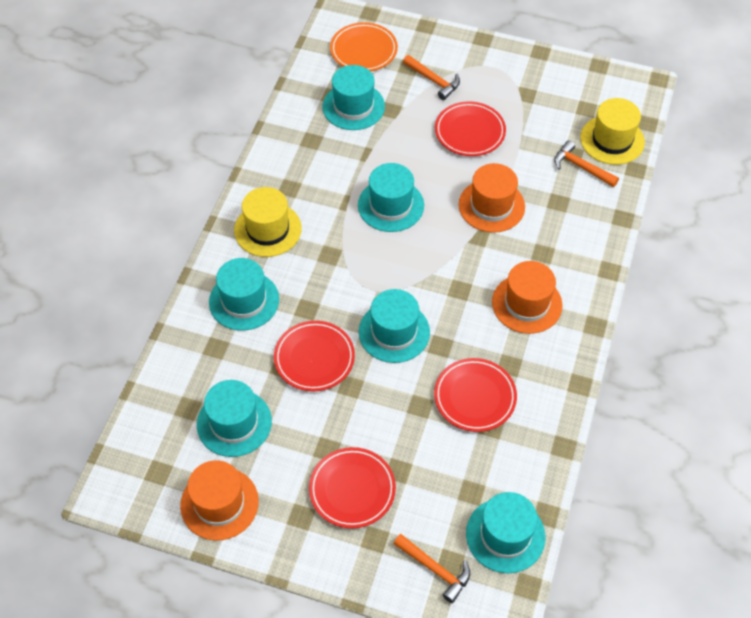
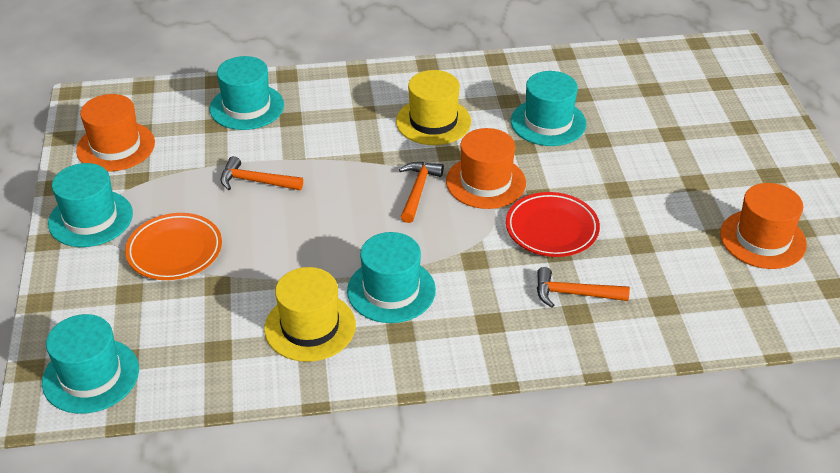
red plate: 4 -> 1
turquoise hat: 6 -> 5

